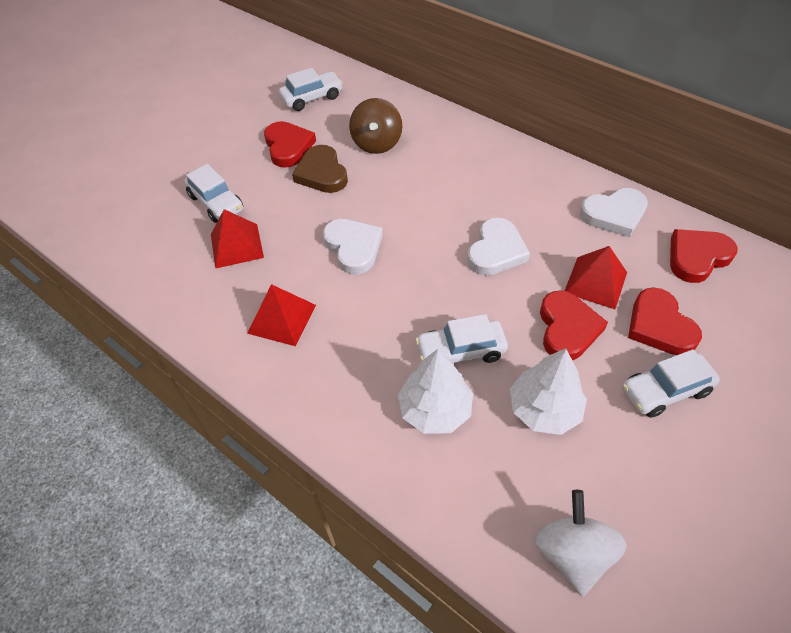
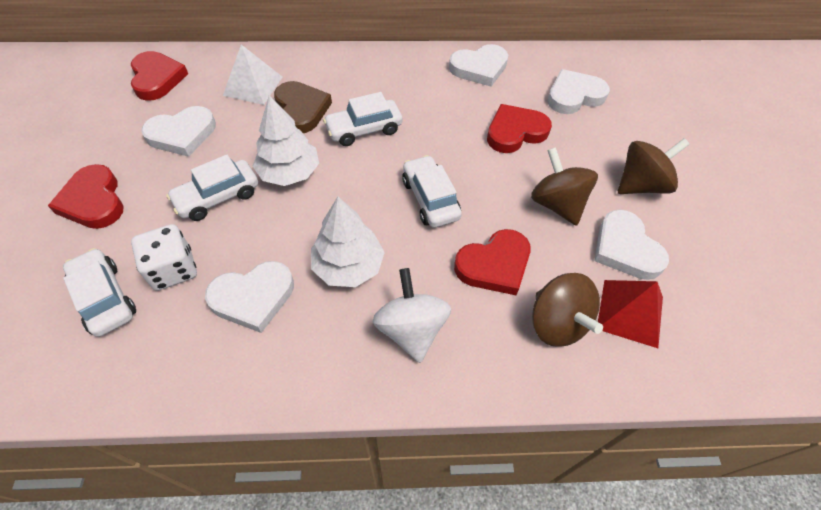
brown spinning top: 1 -> 3
red pyramid: 3 -> 1
white dice: 0 -> 1
white heart: 3 -> 5
white pyramid: 0 -> 1

